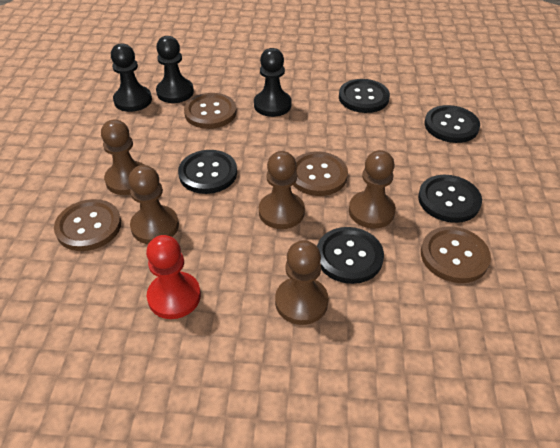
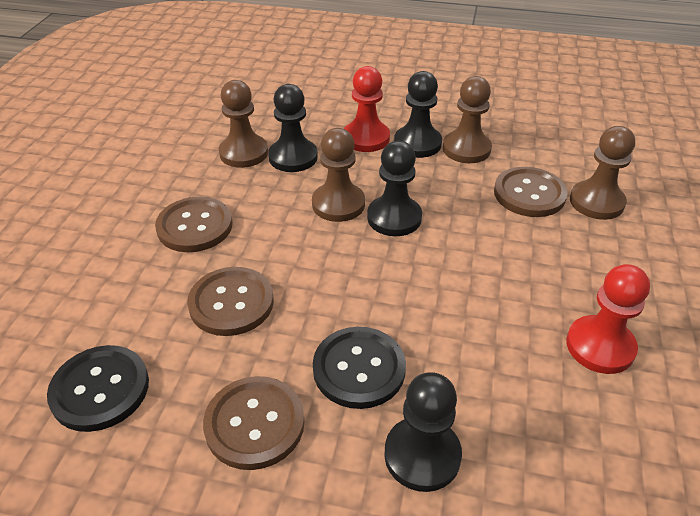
black button: 5 -> 2
black pawn: 3 -> 4
brown pawn: 5 -> 4
red pawn: 1 -> 2

